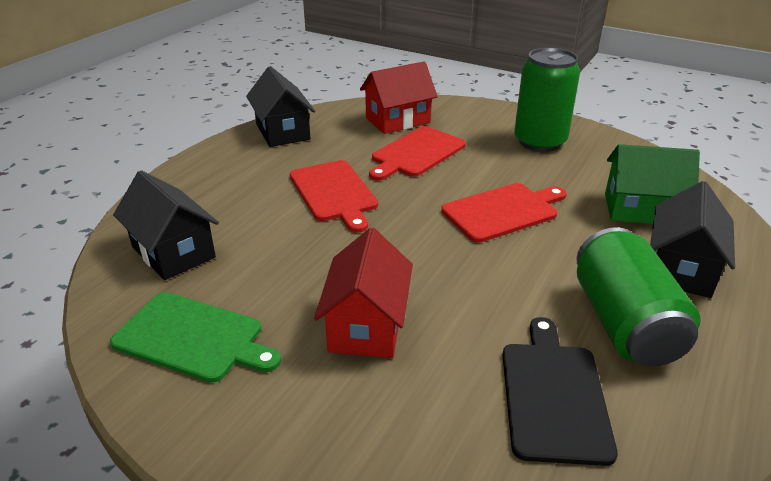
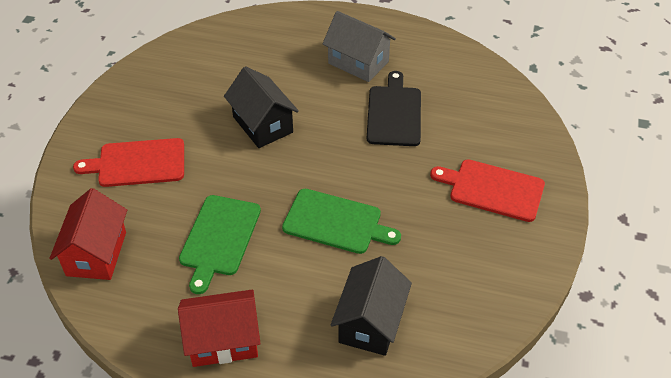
black house: 3 -> 2
green can: 2 -> 0
green cutting board: 1 -> 2
green house: 1 -> 0
grey house: 0 -> 1
red cutting board: 3 -> 2

